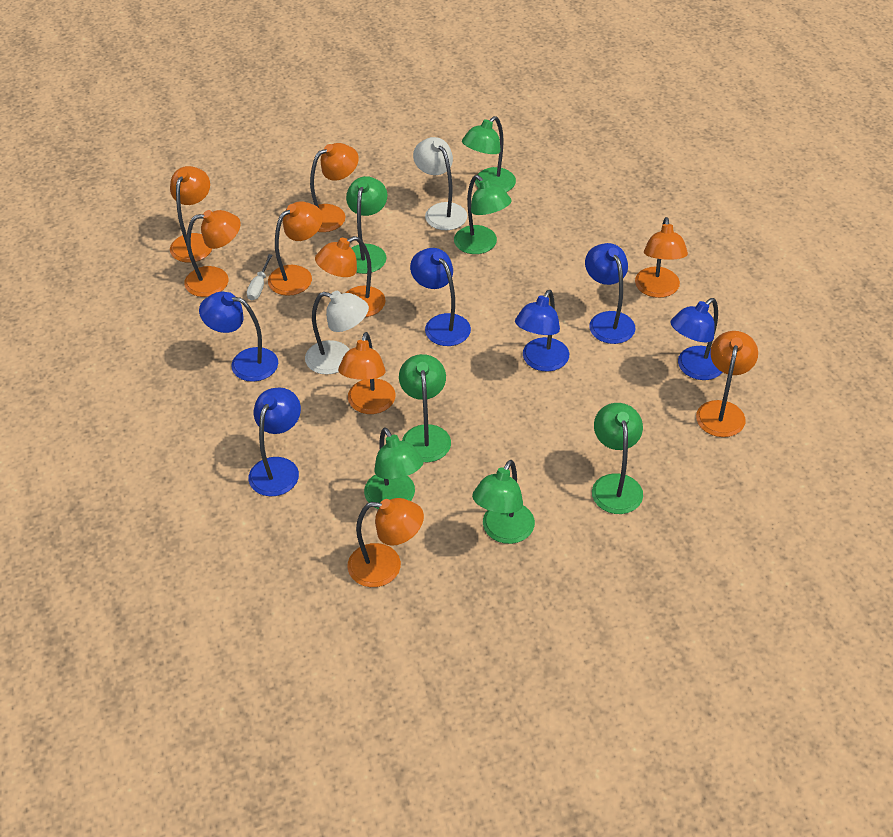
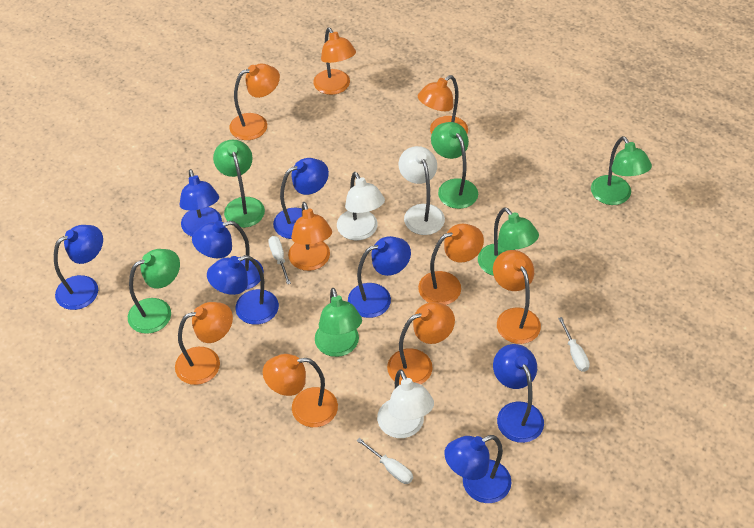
blue lamp: 6 -> 8
green lamp: 7 -> 6
white lamp: 2 -> 3
white screwdriver: 1 -> 3

